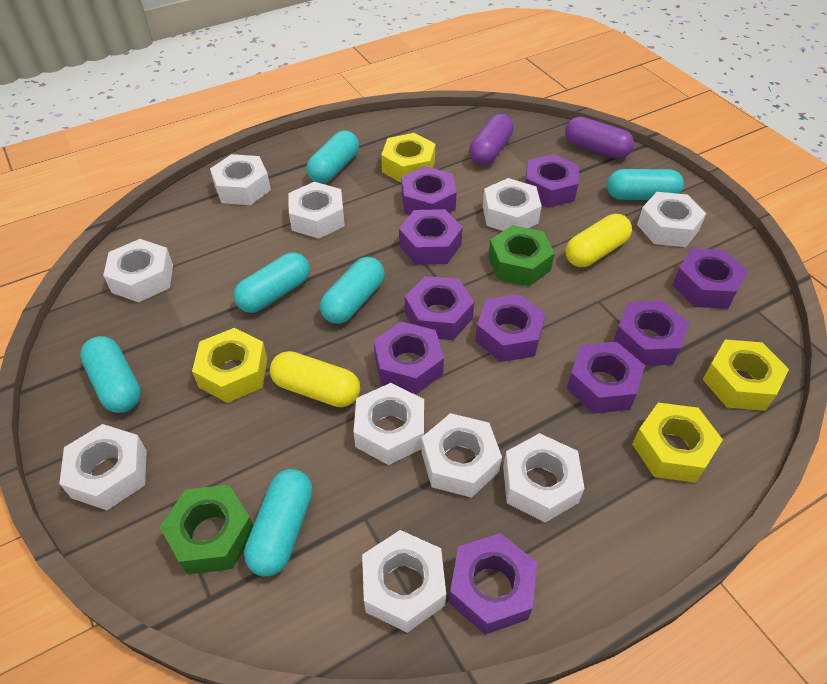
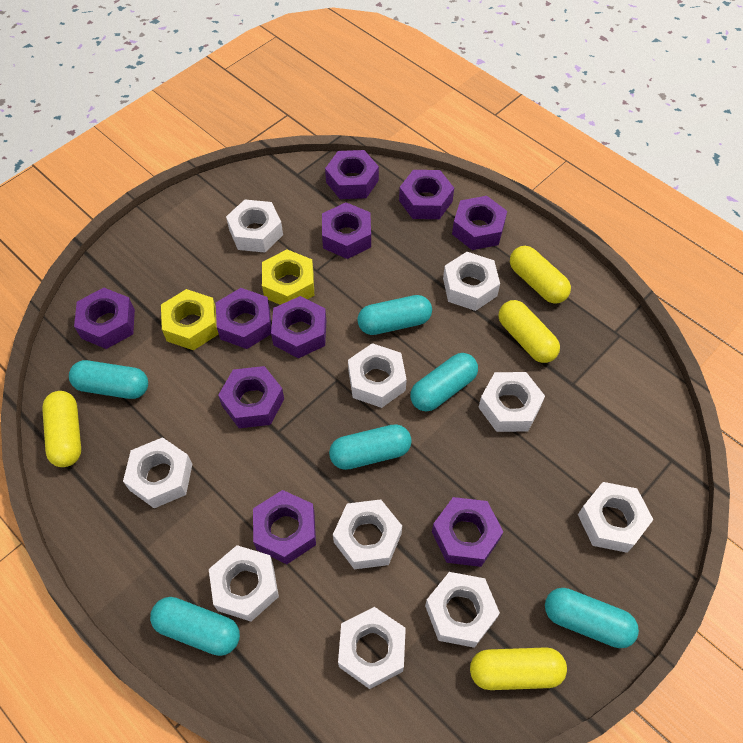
green nut: 2 -> 0
purple capsule: 2 -> 0
yellow capsule: 2 -> 4
yellow nut: 4 -> 2

